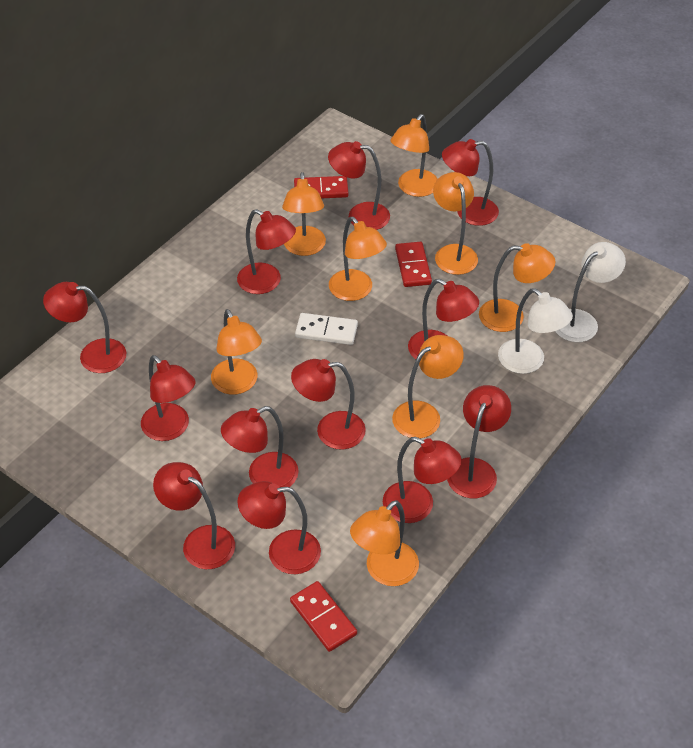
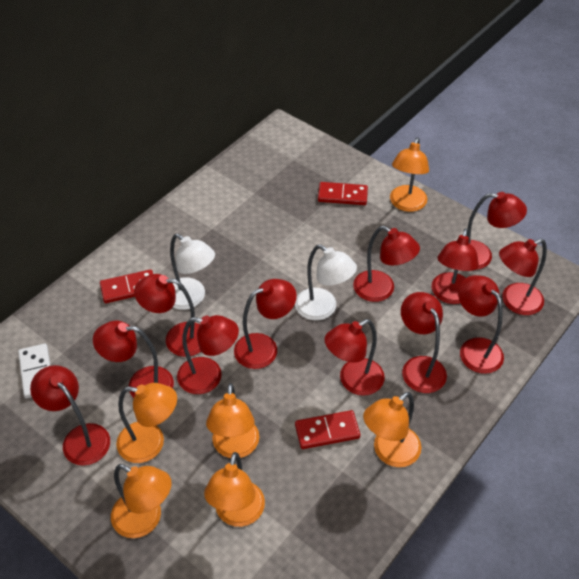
orange lamp: 8 -> 6

